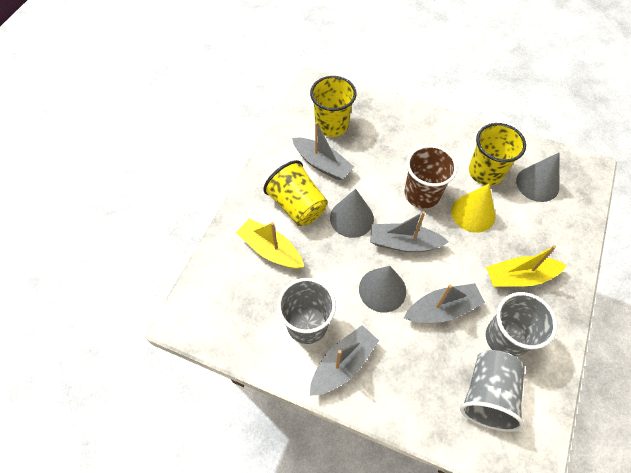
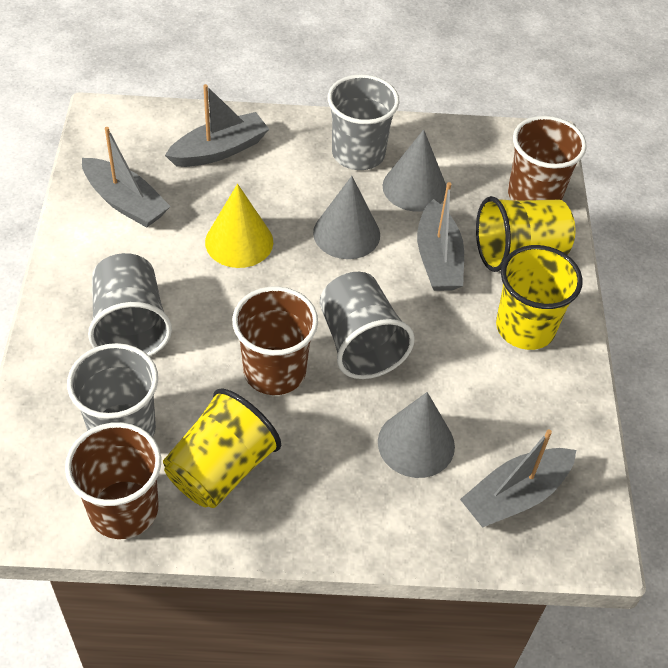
brown cup: 1 -> 3
grey cup: 3 -> 4
yellow boat: 2 -> 0

